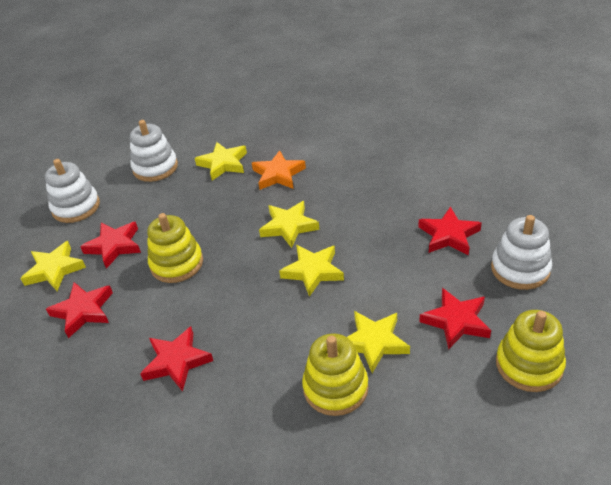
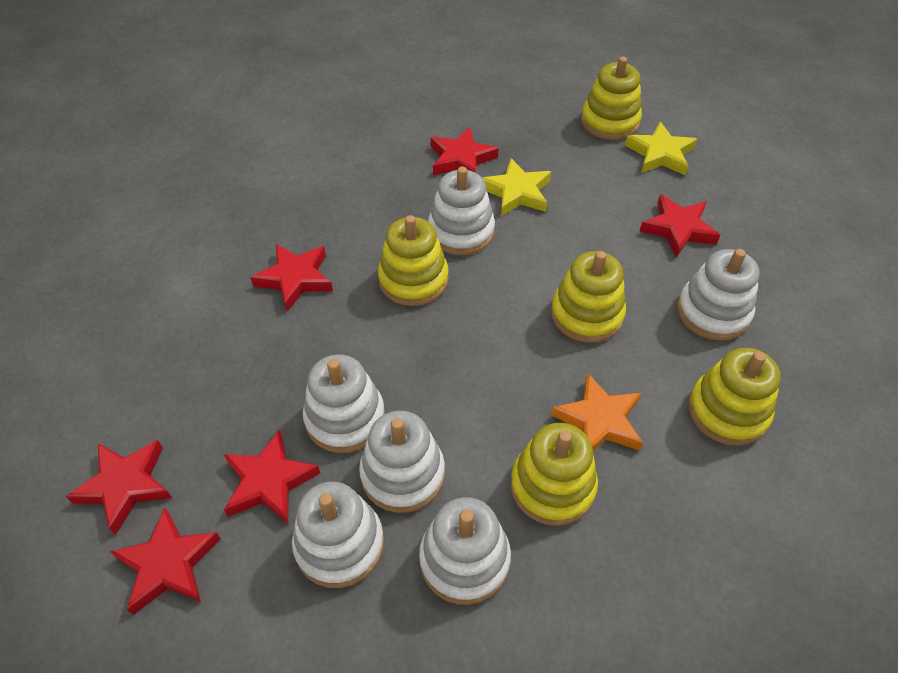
red star: 5 -> 6
white stacking toy: 3 -> 6
yellow stacking toy: 3 -> 5
yellow star: 5 -> 2

